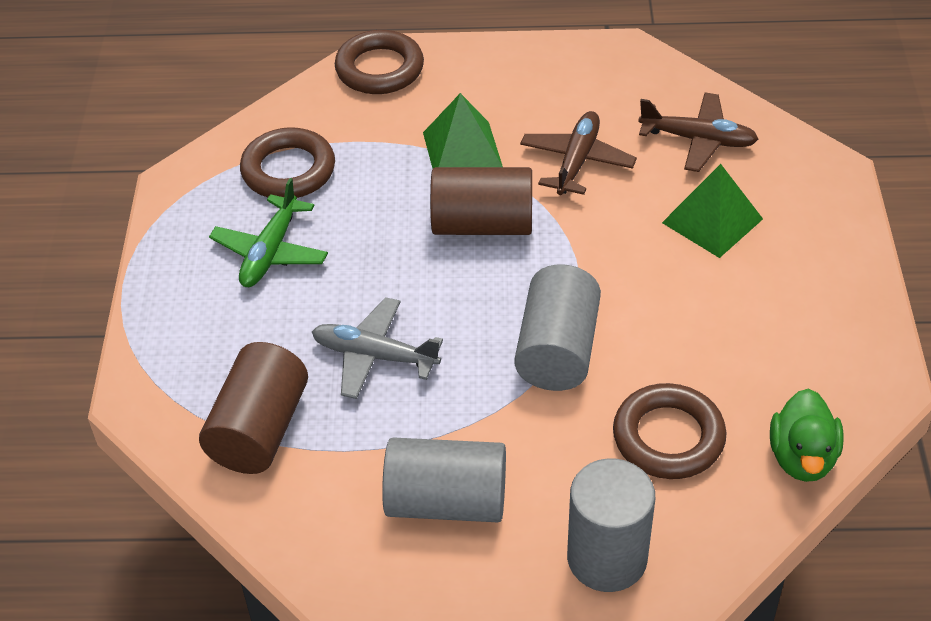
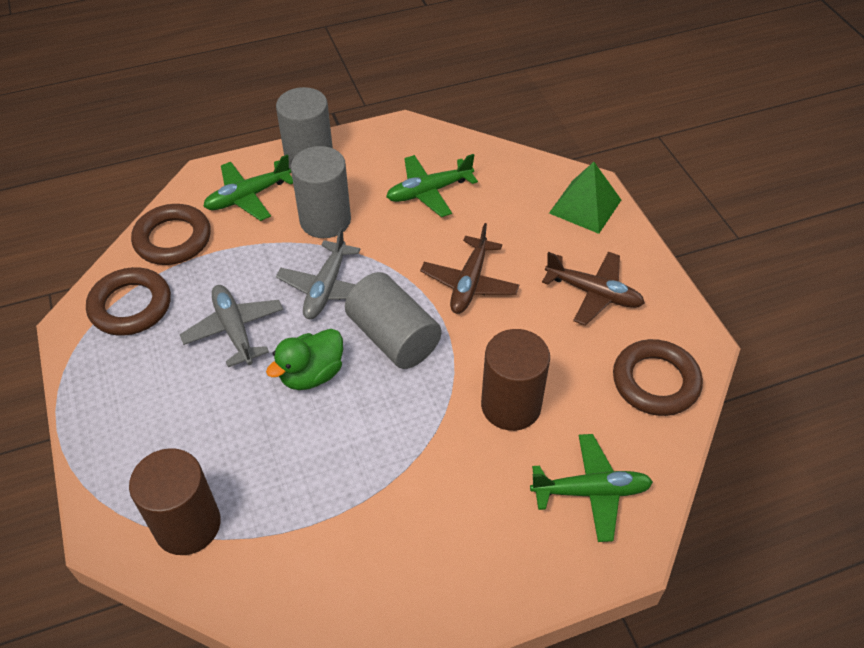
green plane: 1 -> 3
green pyramid: 2 -> 1
grey plane: 1 -> 2

